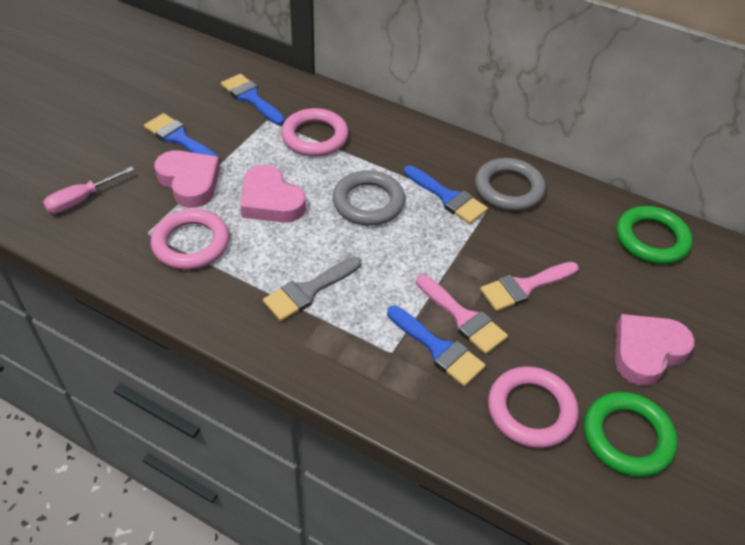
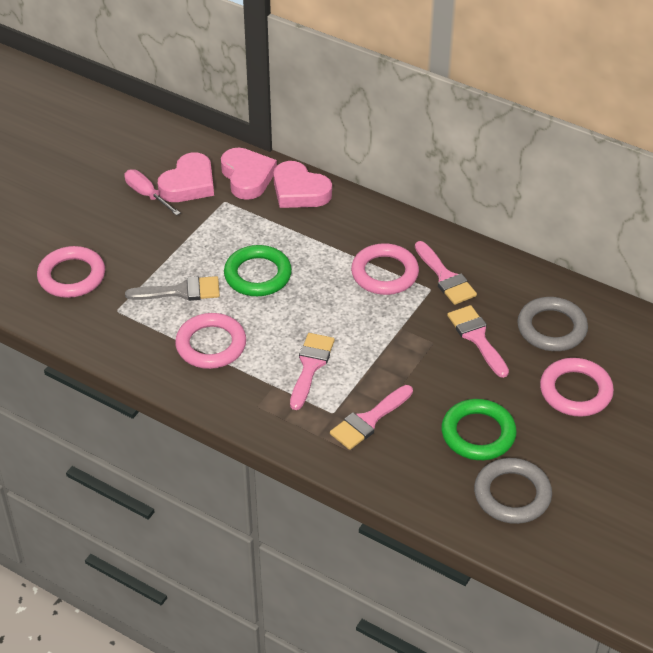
blue brush: 4 -> 0
pink brush: 2 -> 4
pink ring: 3 -> 4

